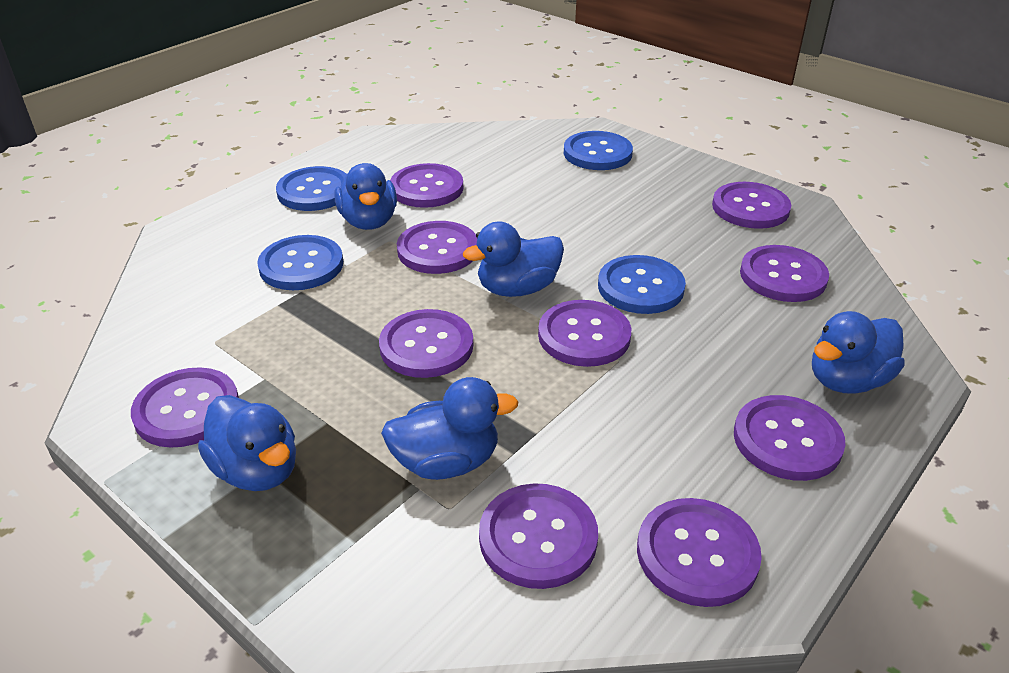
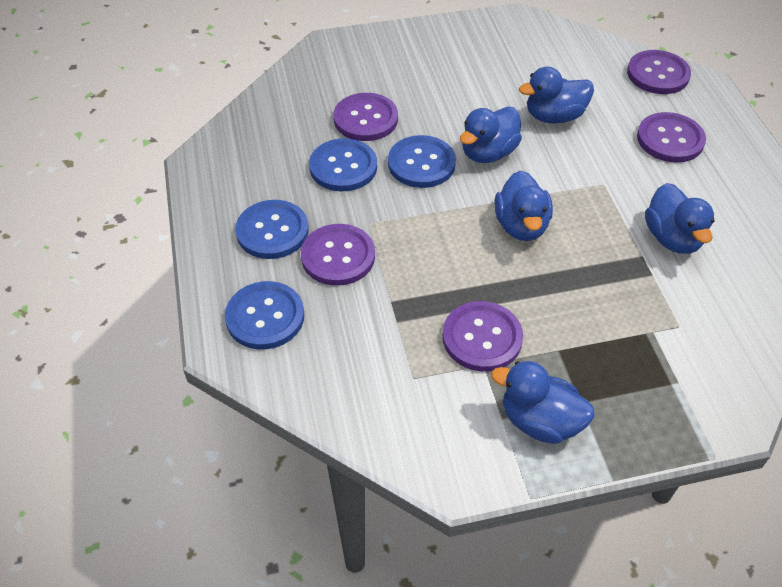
purple button: 10 -> 5

